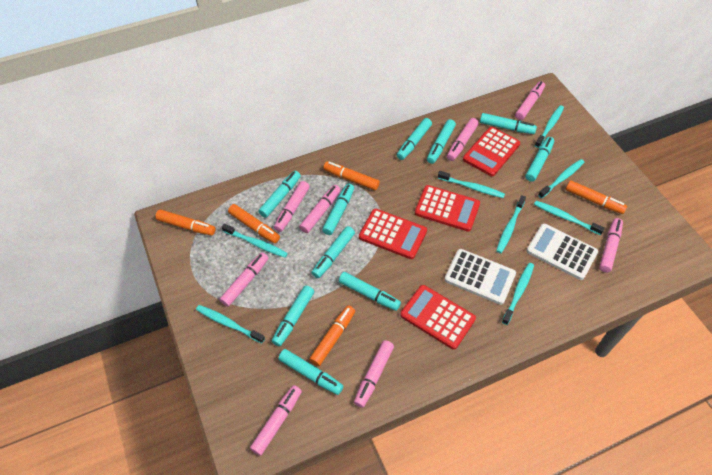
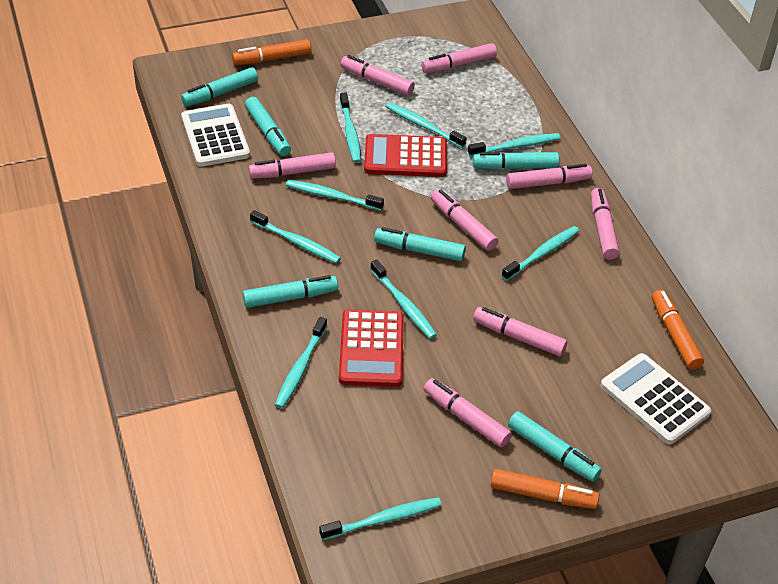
orange marker: 5 -> 3
red calculator: 4 -> 2
turquoise marker: 10 -> 6
turquoise toothbrush: 8 -> 9

